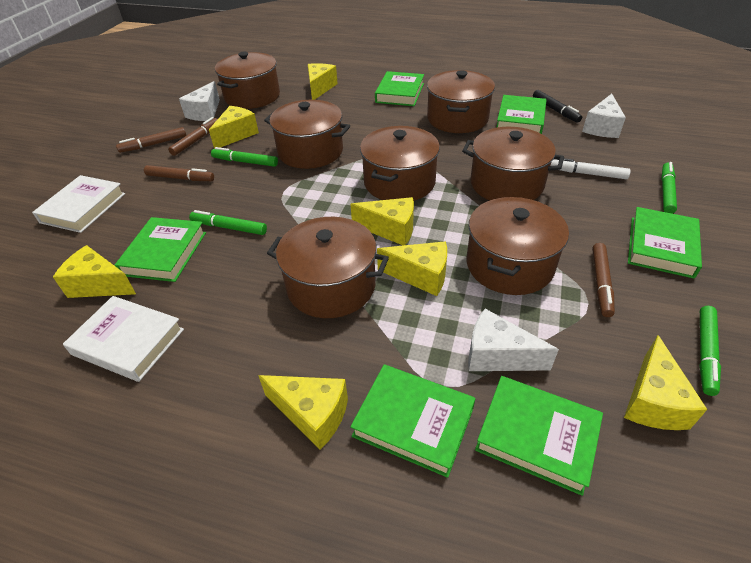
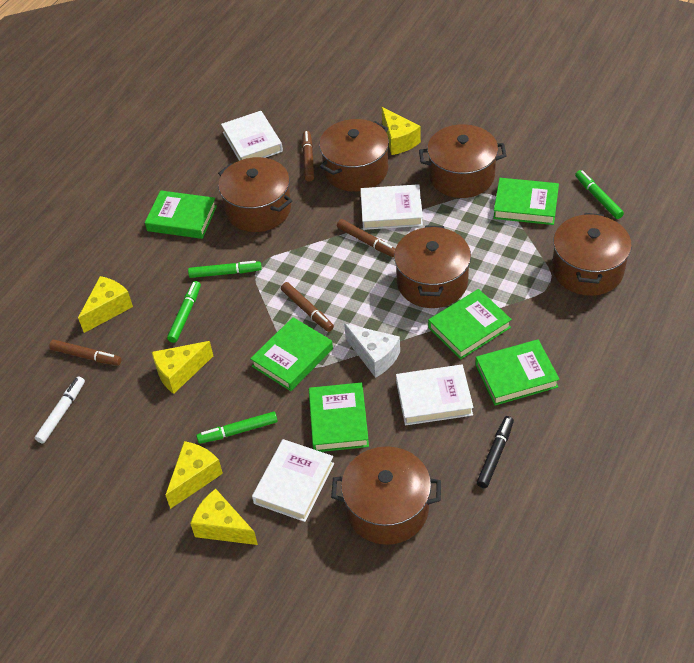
brown pot: 7 -> 6
white book: 2 -> 4
white cheese: 3 -> 1
yellow cheese: 7 -> 5

